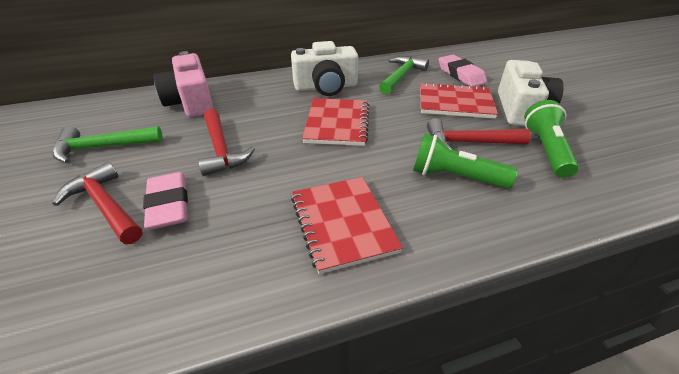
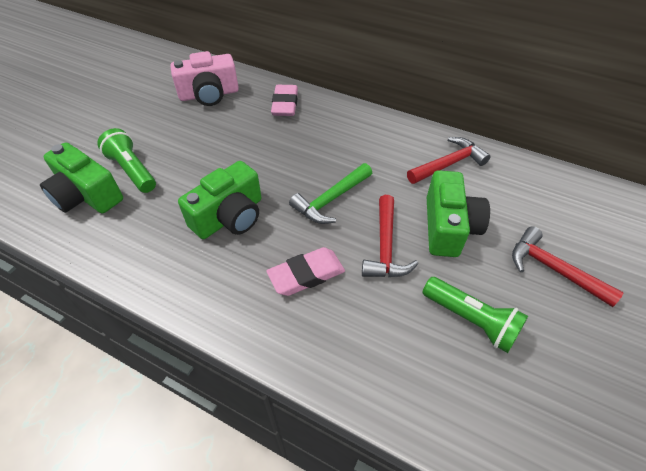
green camera: 0 -> 3
green hammer: 2 -> 1
red notebook: 3 -> 0
white camera: 2 -> 0

